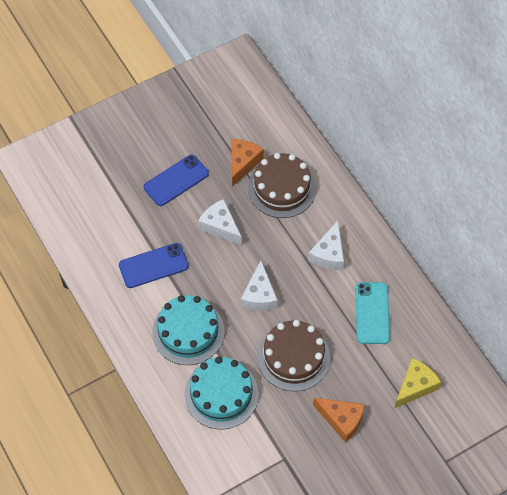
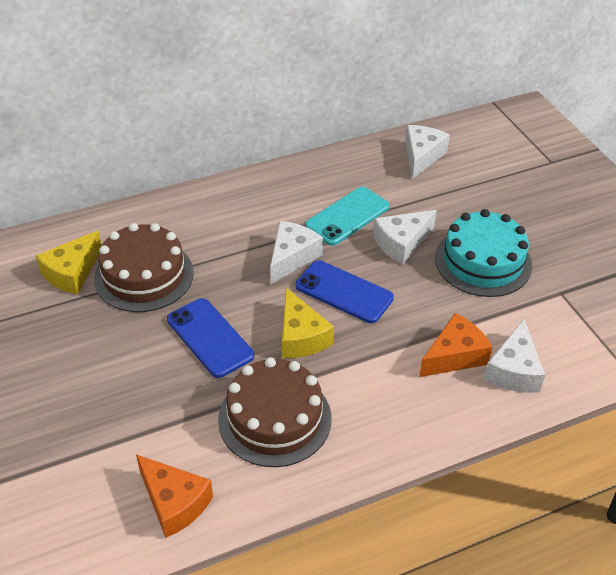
turquoise cake: 2 -> 1
white cheese: 3 -> 4
yellow cheese: 1 -> 2

